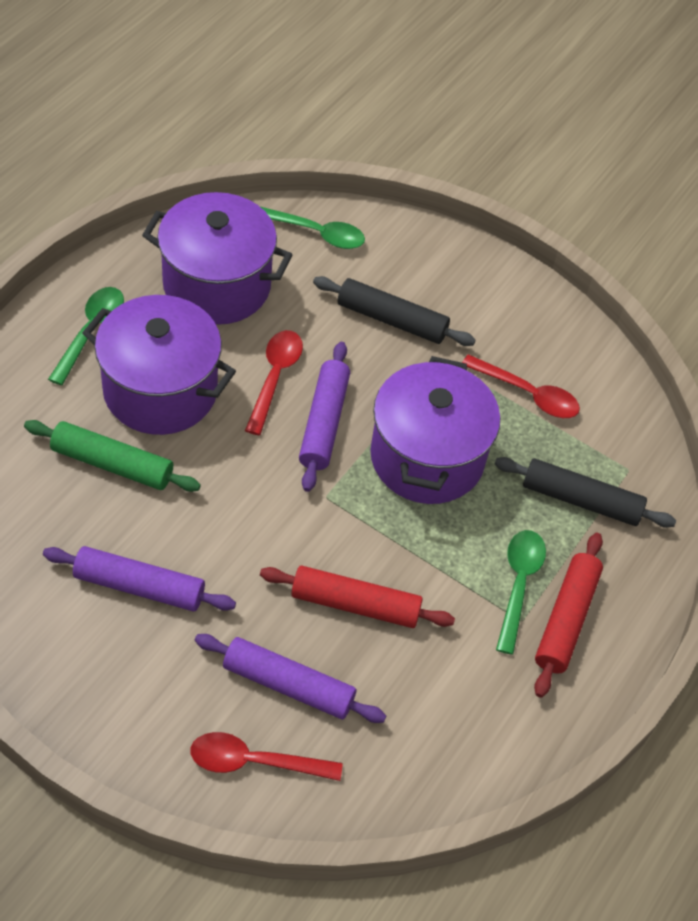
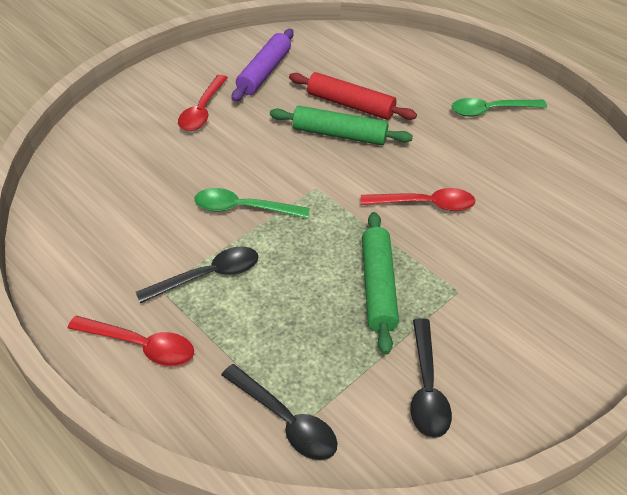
black rolling pin: 2 -> 0
black spoon: 0 -> 3
green rolling pin: 1 -> 2
green spoon: 3 -> 2
purple pot: 3 -> 0
purple rolling pin: 3 -> 1
red rolling pin: 2 -> 1

